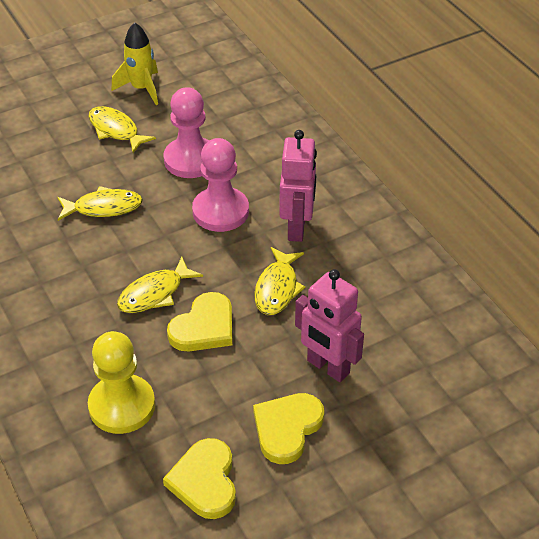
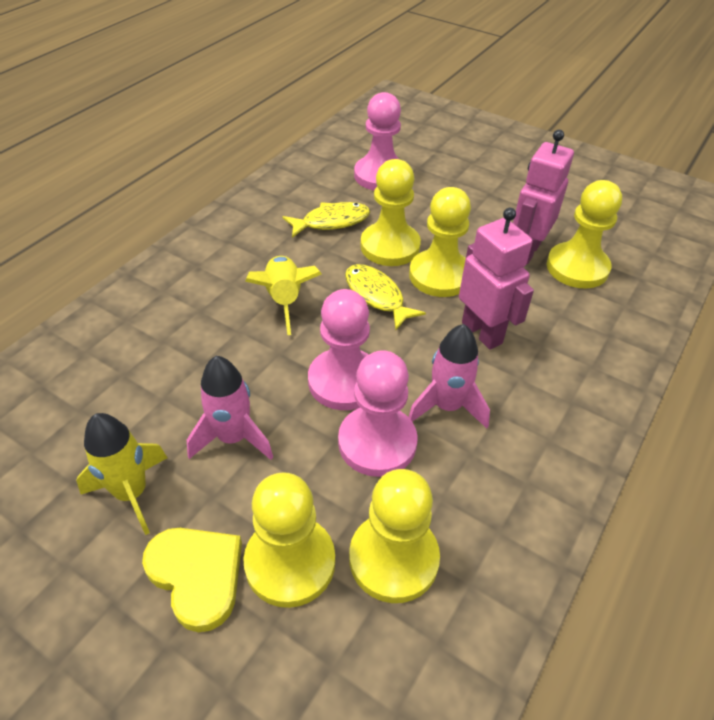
pink pawn: 2 -> 3
pink rocket: 0 -> 2
yellow fish: 4 -> 2
yellow heart: 3 -> 1
yellow pawn: 1 -> 5
yellow rocket: 1 -> 2

